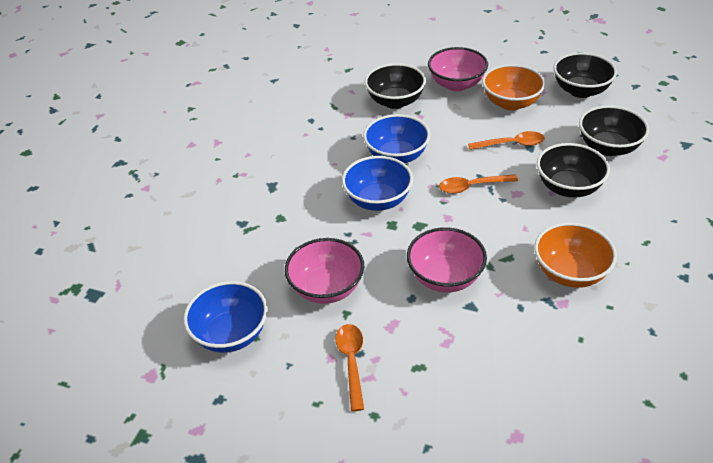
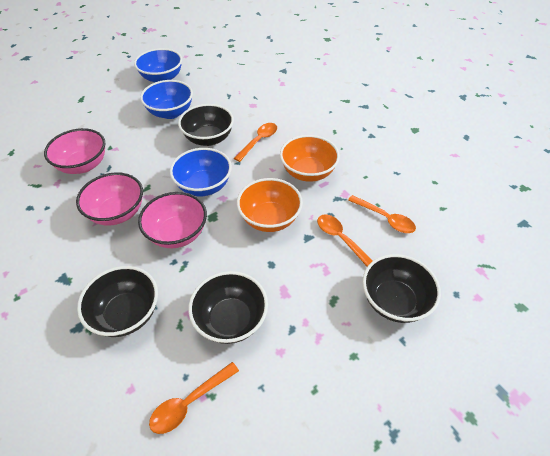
orange spoon: 3 -> 4

